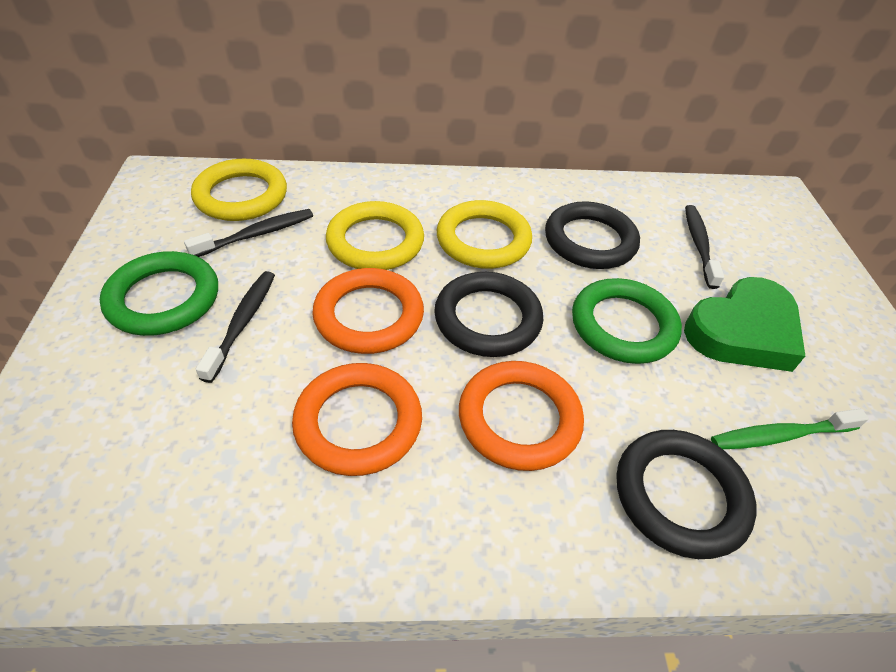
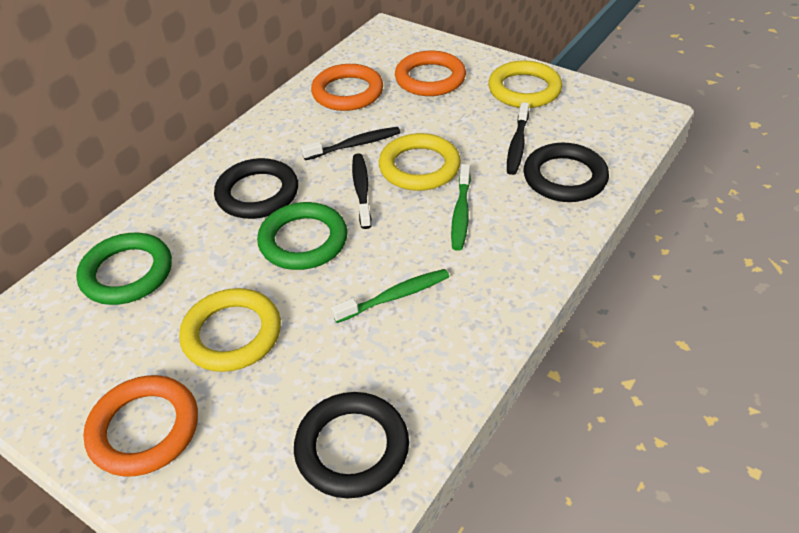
green heart: 1 -> 0
green toothbrush: 1 -> 2

